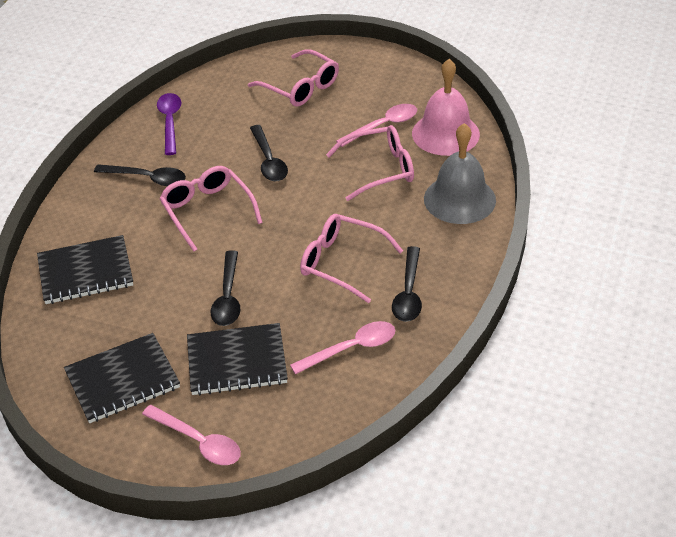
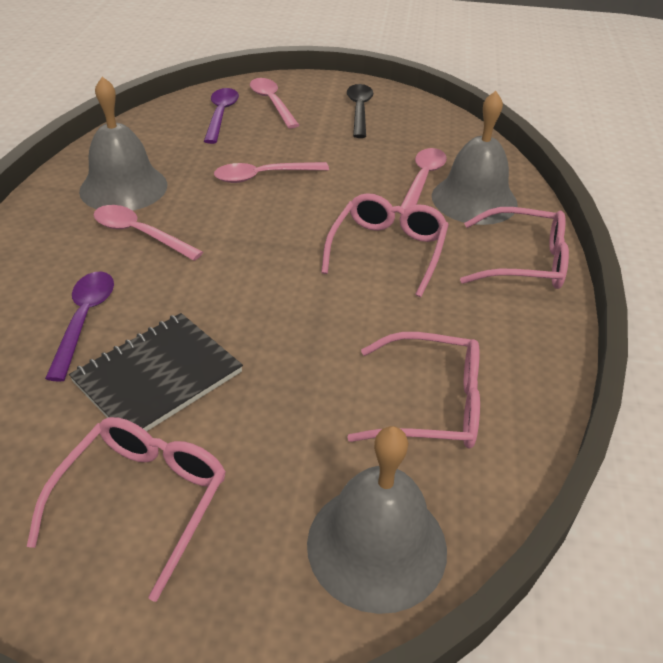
black notebook: 3 -> 1
black spoon: 4 -> 1
grey bell: 1 -> 3
pink bell: 1 -> 0
pink spoon: 3 -> 4
purple spoon: 1 -> 2

